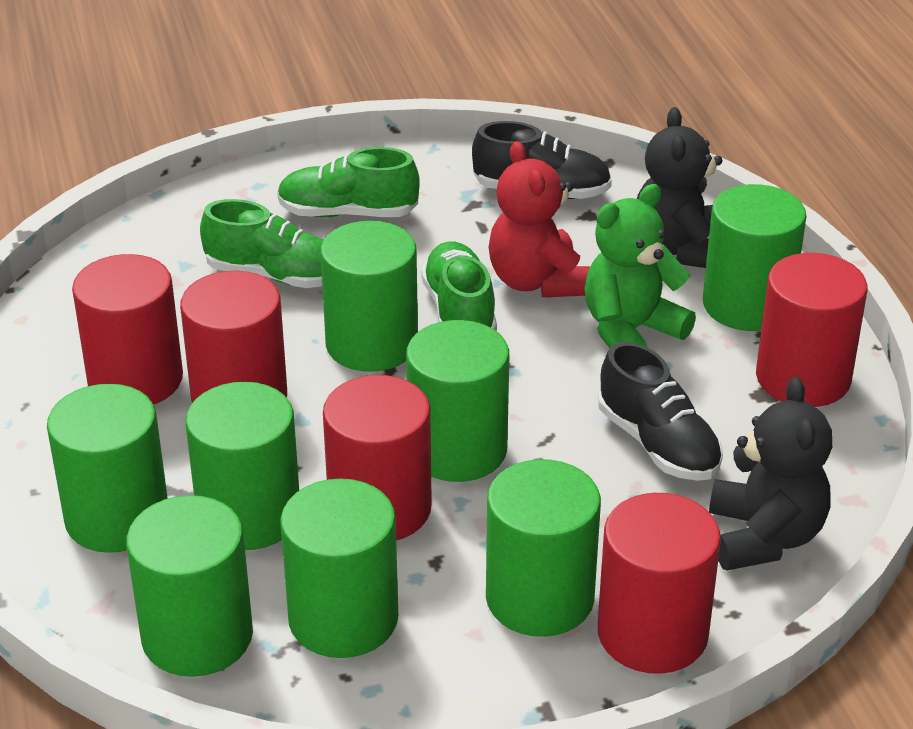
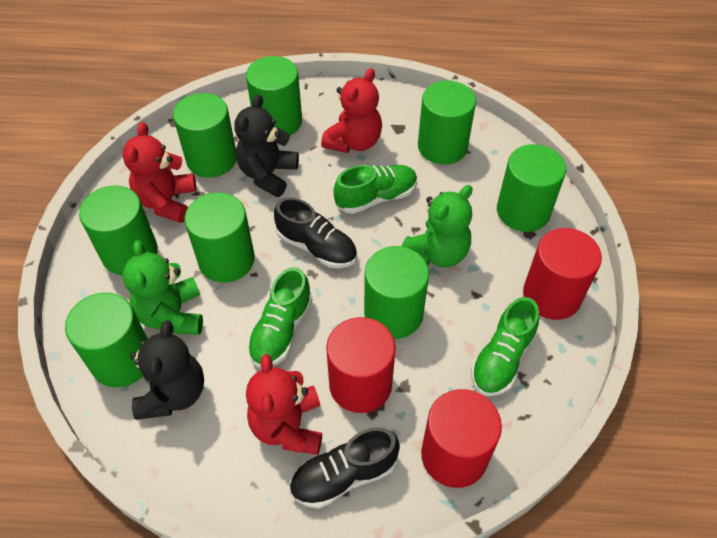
green teddy bear: 1 -> 2
red cylinder: 5 -> 3
red teddy bear: 1 -> 3

